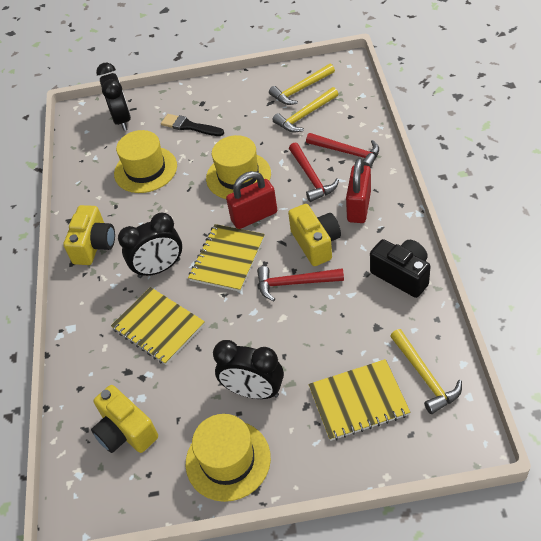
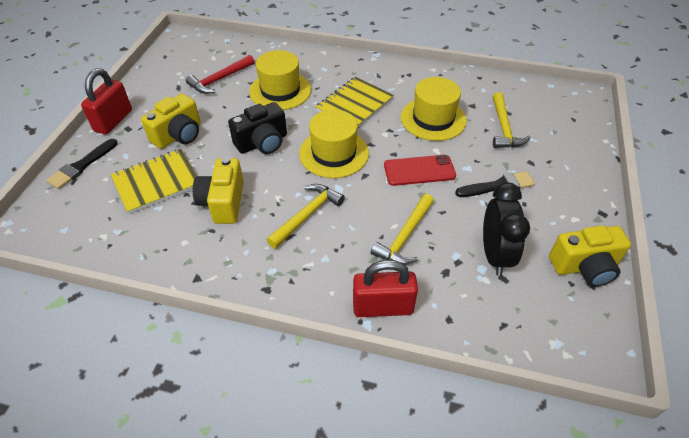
black brush: 1 -> 2
black clock: 3 -> 1
red hammer: 3 -> 1
red phone: 0 -> 1
yellow notebook: 3 -> 2

